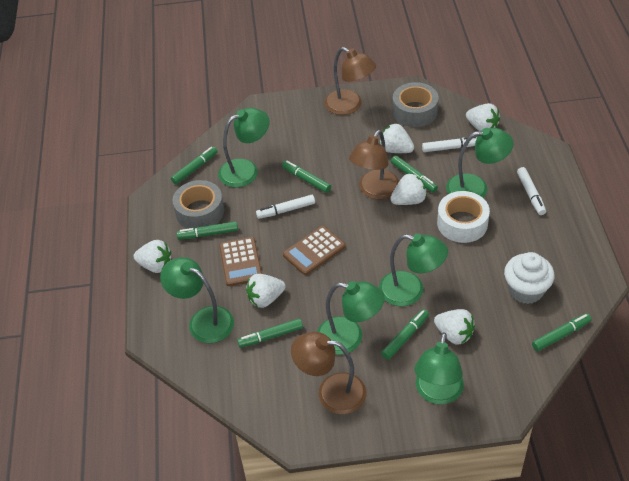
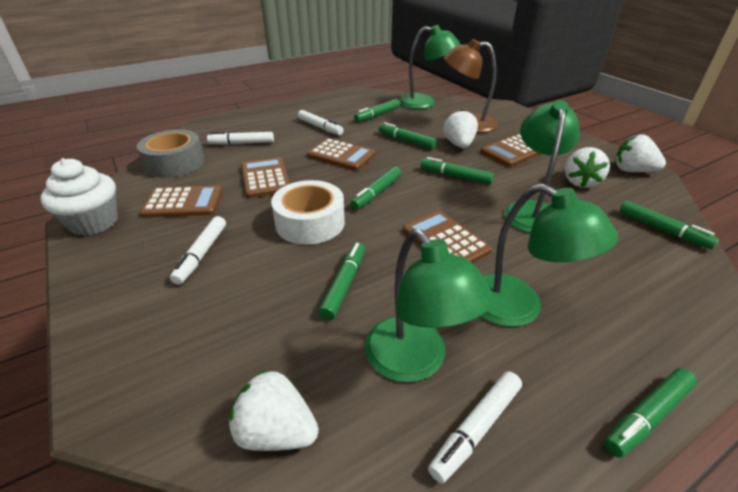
brown calculator: 2 -> 5
brown lamp: 3 -> 1
green lamp: 6 -> 4
grey tape: 2 -> 1
white marker: 3 -> 4
white strawberry: 6 -> 4

